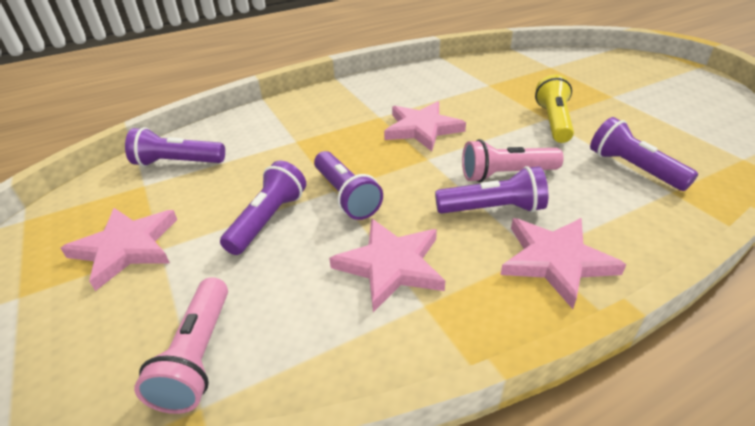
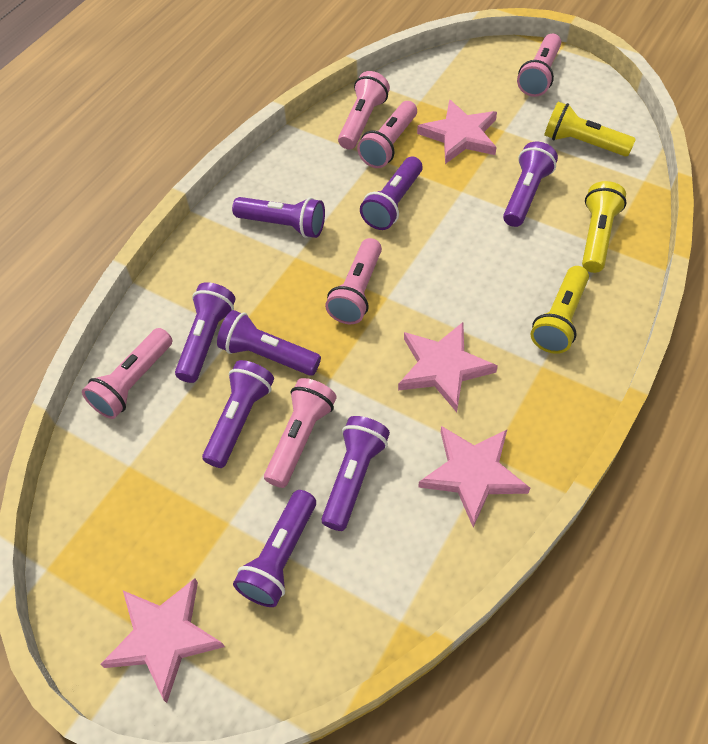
pink flashlight: 2 -> 6
purple flashlight: 5 -> 8
yellow flashlight: 1 -> 3

